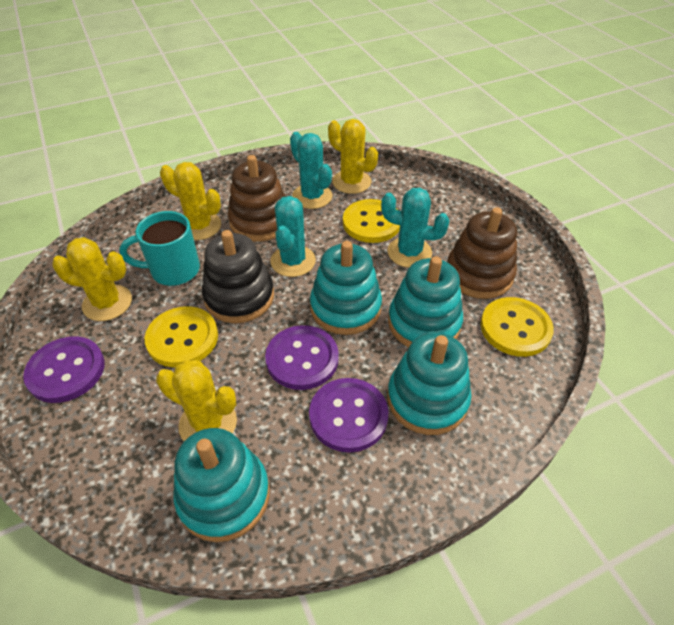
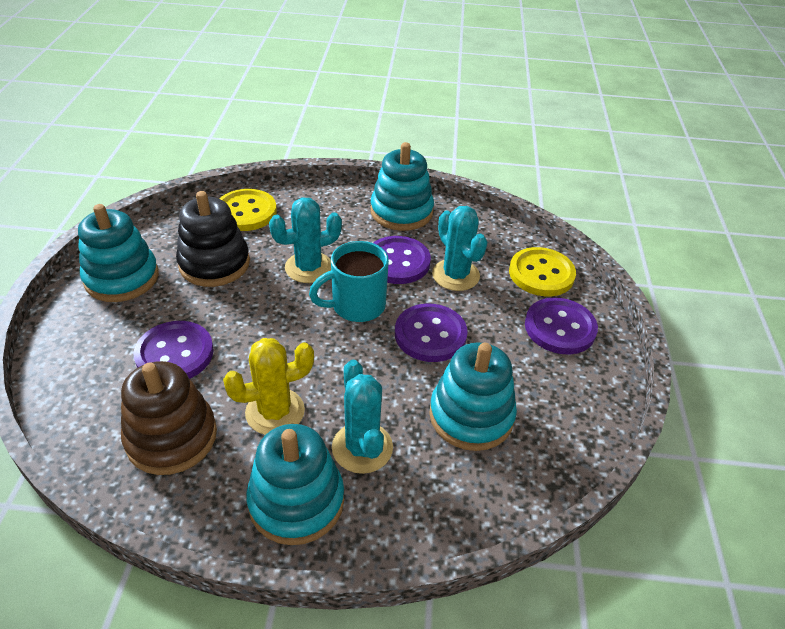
brown stacking toy: 2 -> 1
purple button: 3 -> 4
yellow button: 3 -> 2
yellow cactus: 4 -> 1

